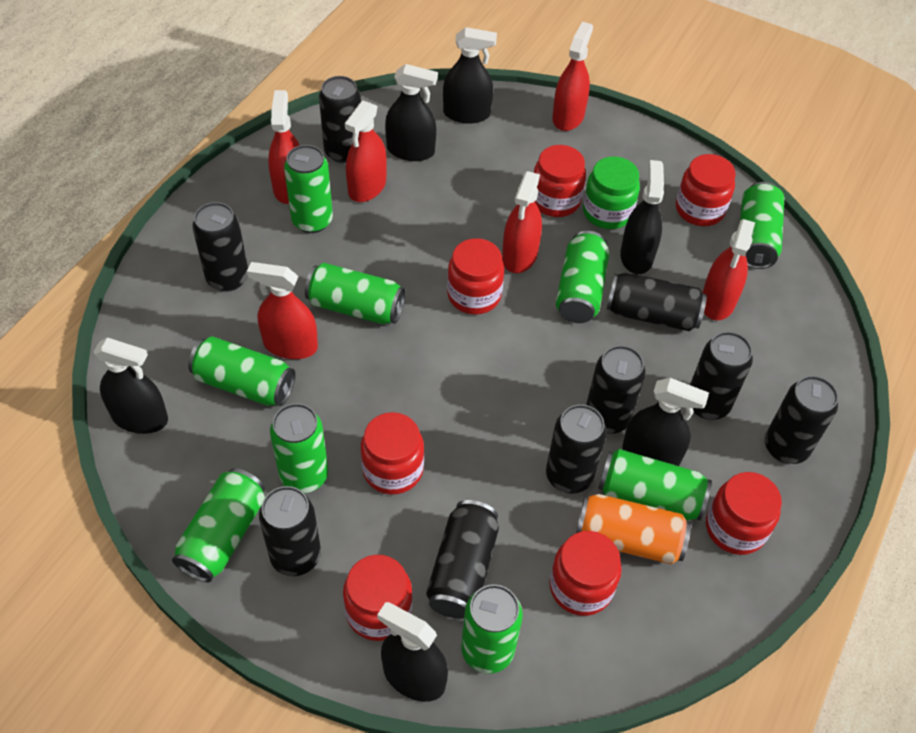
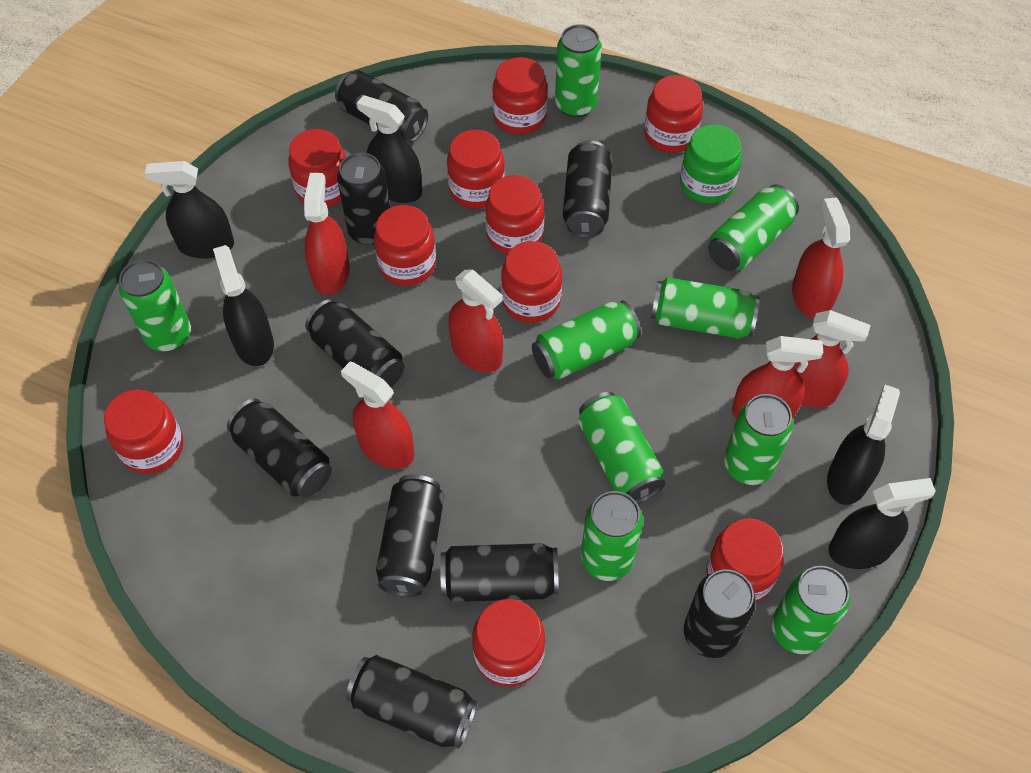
black spray bottle: 6 -> 5
orange can: 1 -> 0
red jar: 7 -> 10

